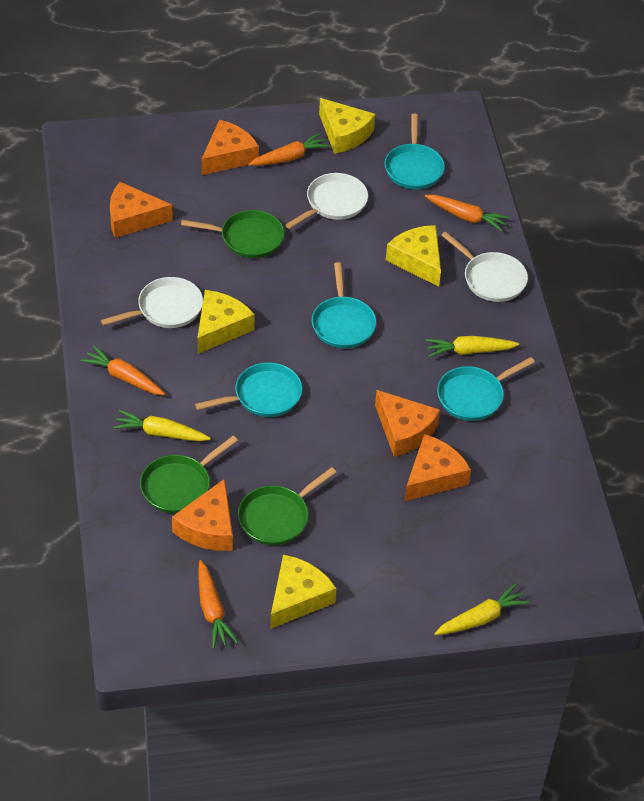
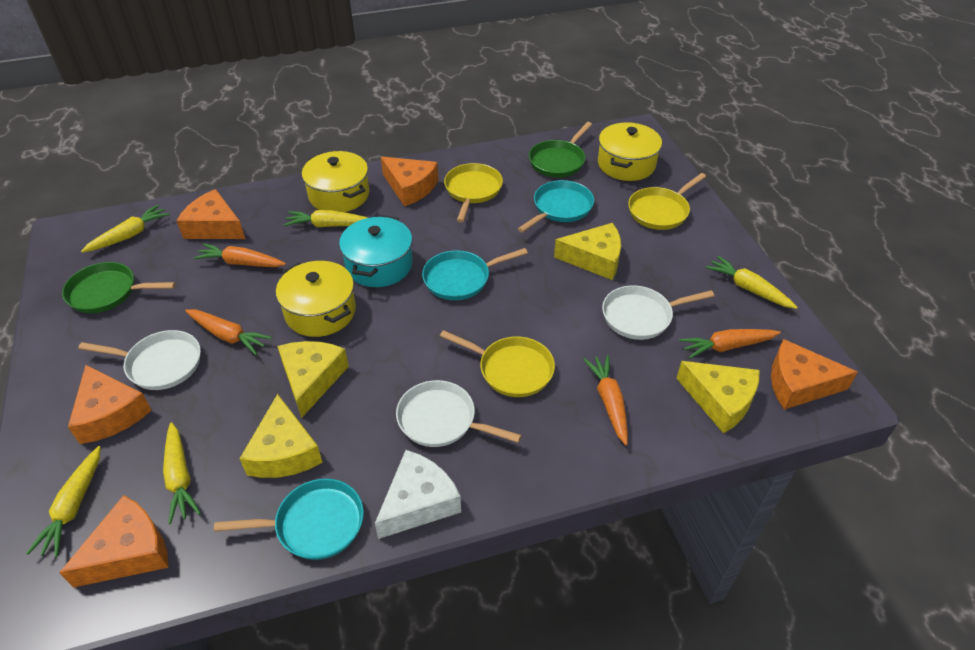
green pan: 3 -> 2
turquoise pan: 4 -> 3
turquoise pot: 0 -> 1
white cheese: 0 -> 1
yellow carrot: 3 -> 5
yellow pan: 0 -> 3
yellow pot: 0 -> 3

